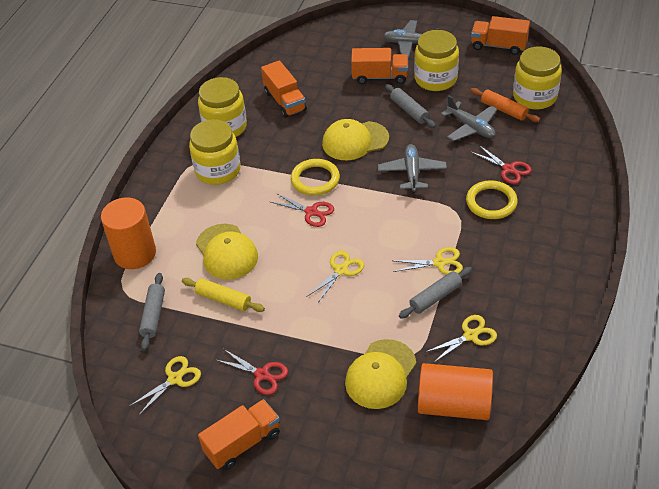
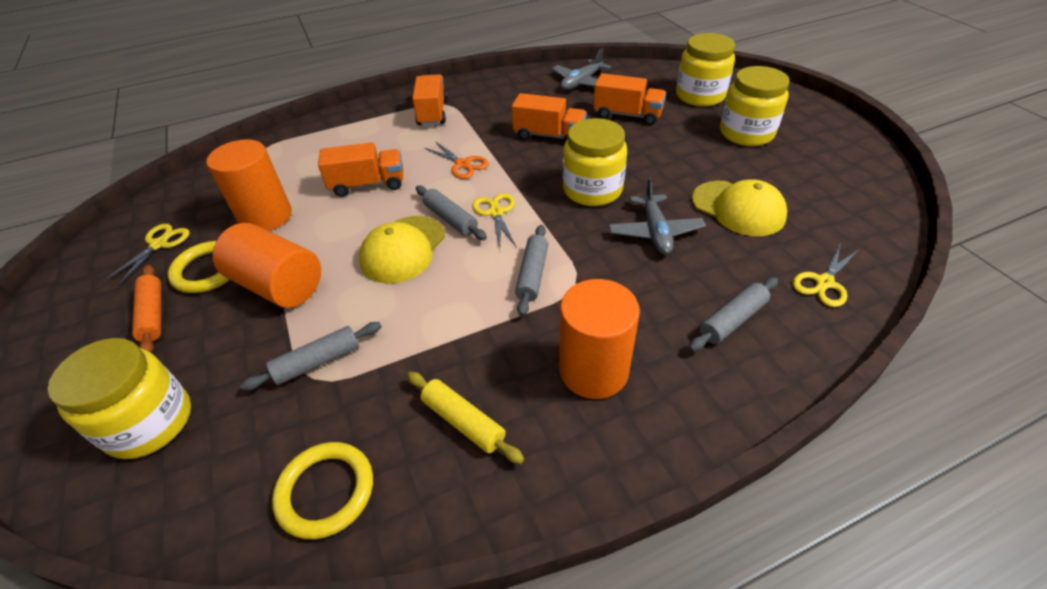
grey plane: 3 -> 2
grey rolling pin: 3 -> 4
orange cylinder: 2 -> 3
orange scissors: 0 -> 1
red scissors: 3 -> 0
yellow cap: 3 -> 2
yellow scissors: 4 -> 3

